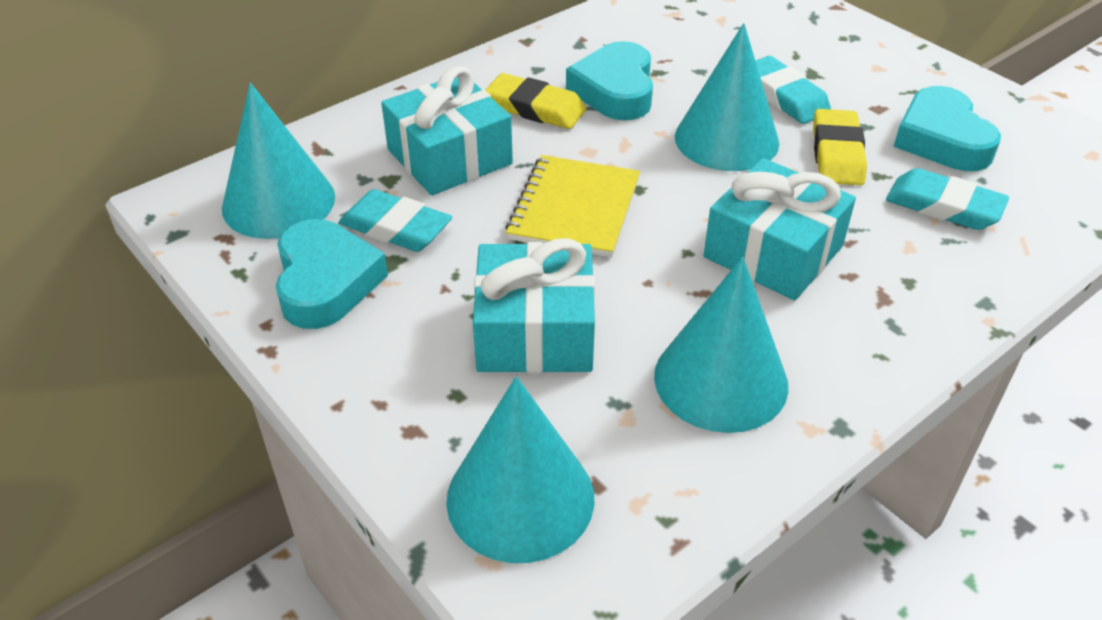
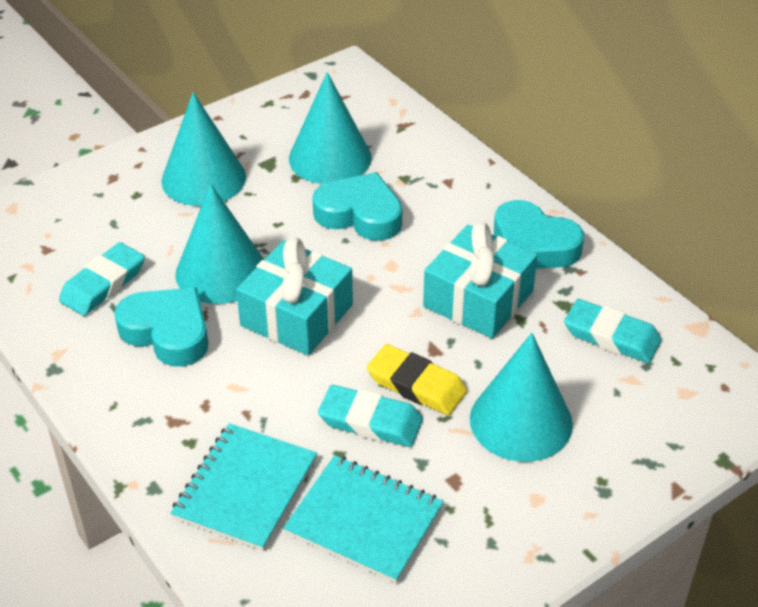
turquoise gift: 3 -> 2
turquoise notebook: 0 -> 2
yellow eraser: 2 -> 1
yellow notebook: 1 -> 0

